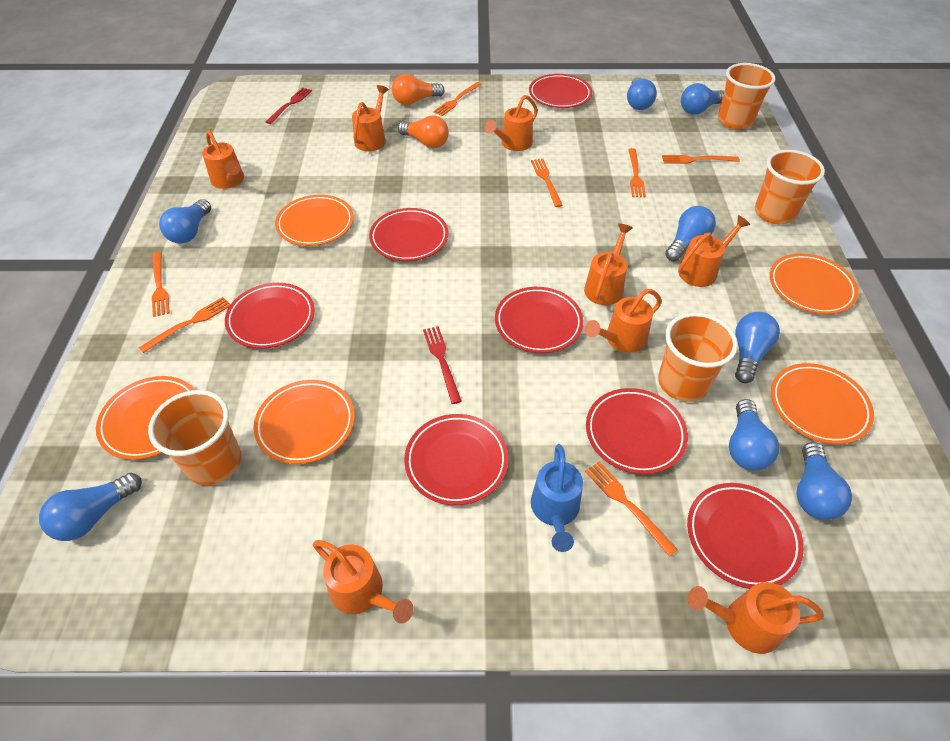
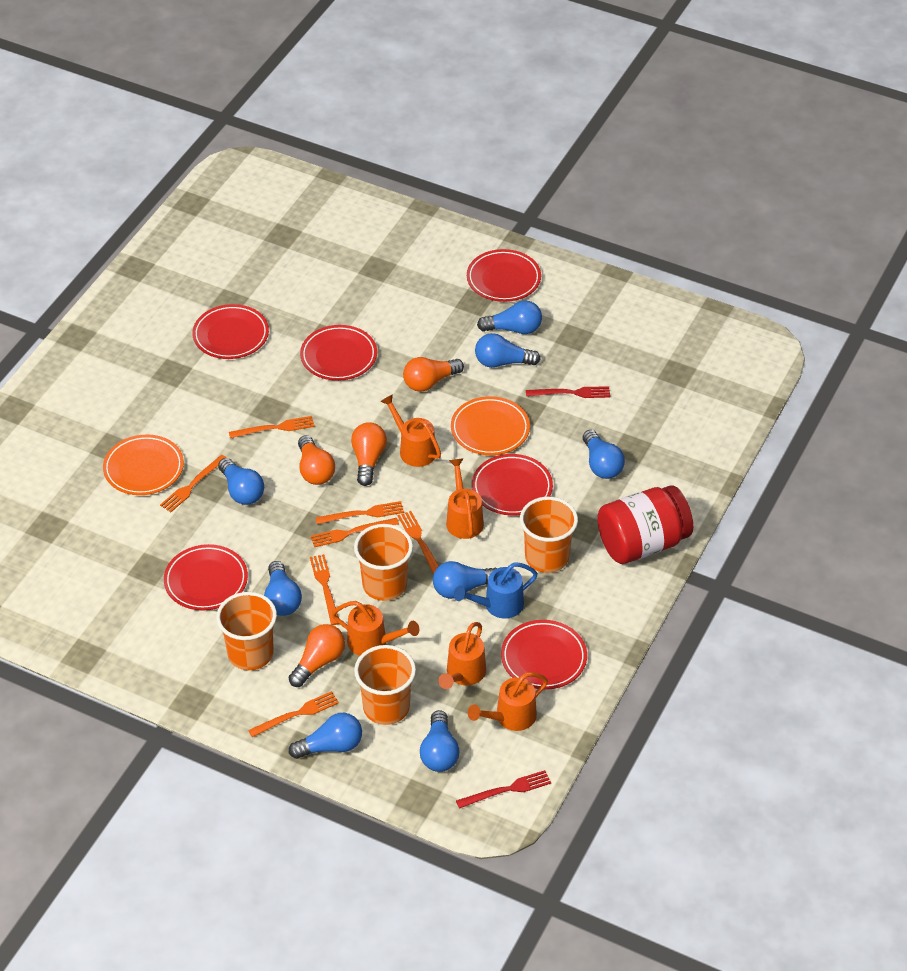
orange light bulb: 2 -> 4
orange plate: 5 -> 2
orange watering can: 8 -> 5
red jar: 0 -> 1
red plate: 7 -> 6

